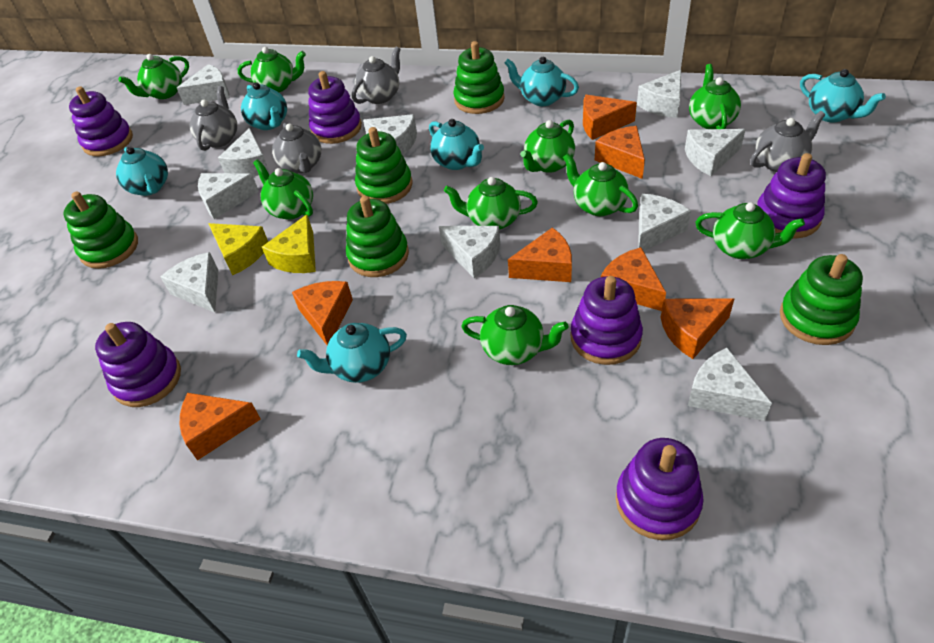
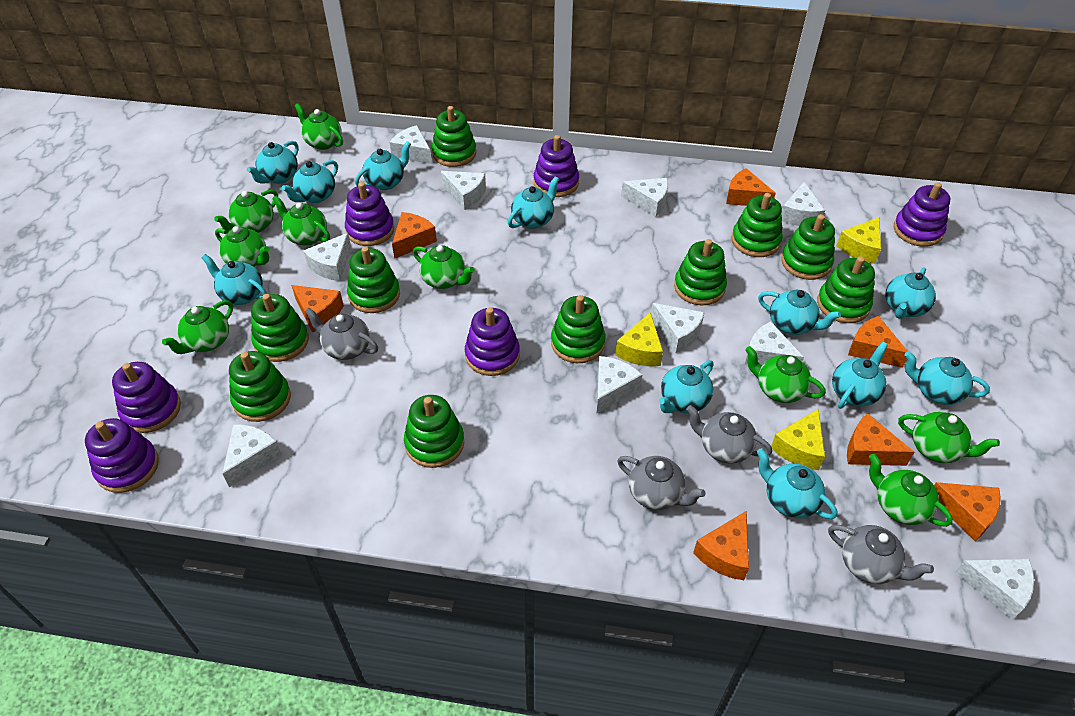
green stacking toy: 5 -> 10
turquoise teapot: 6 -> 11
yellow cheese: 2 -> 3

